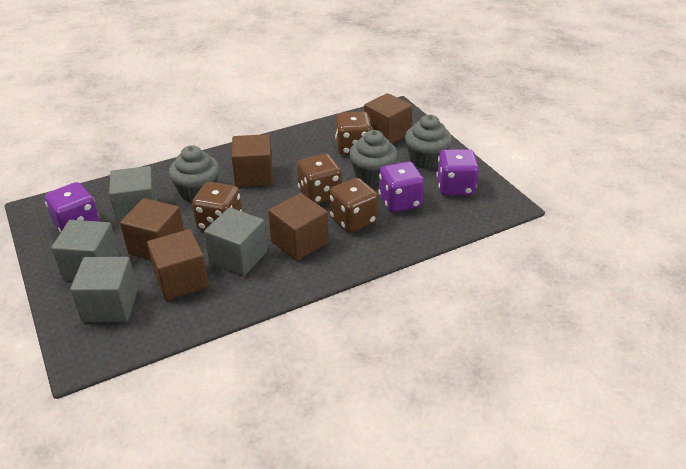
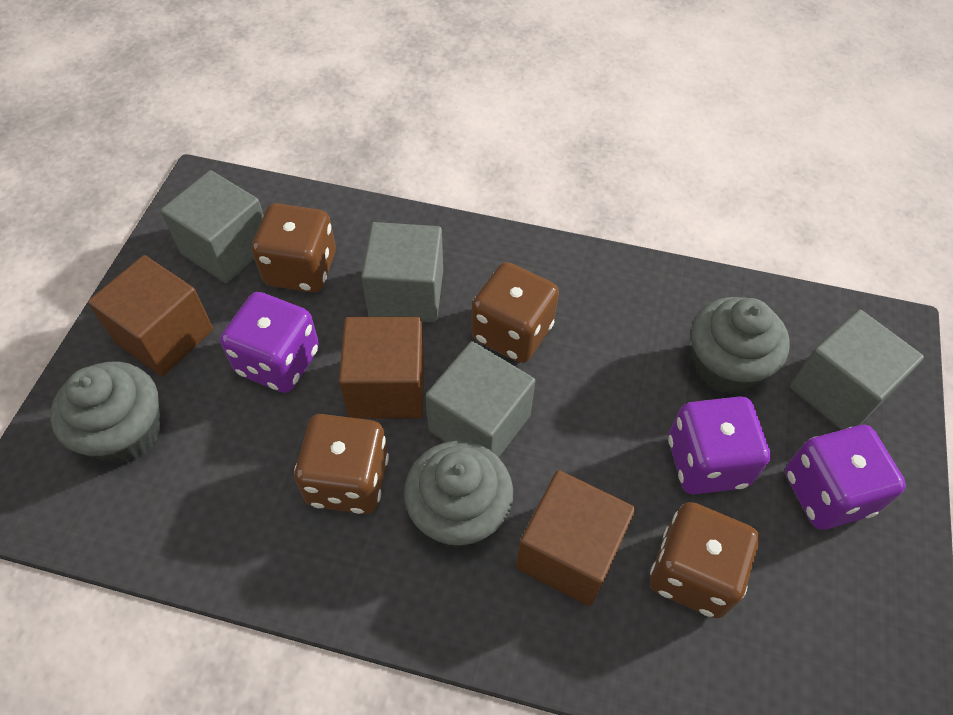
brown cube: 5 -> 3

